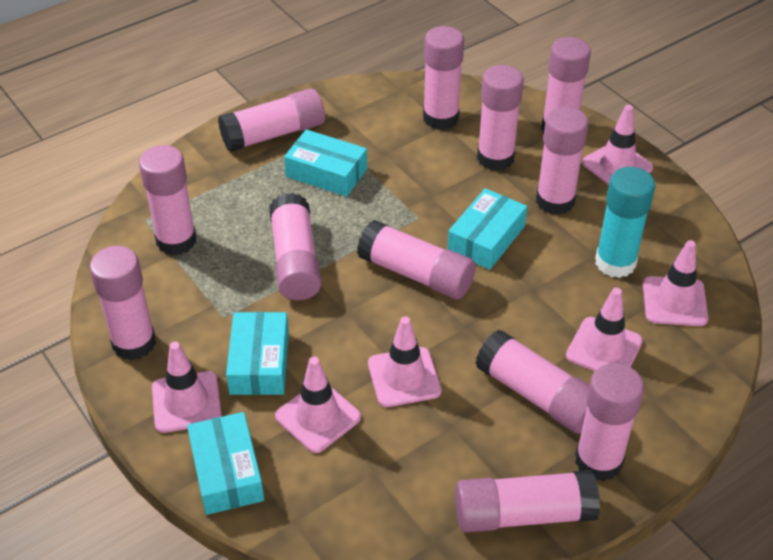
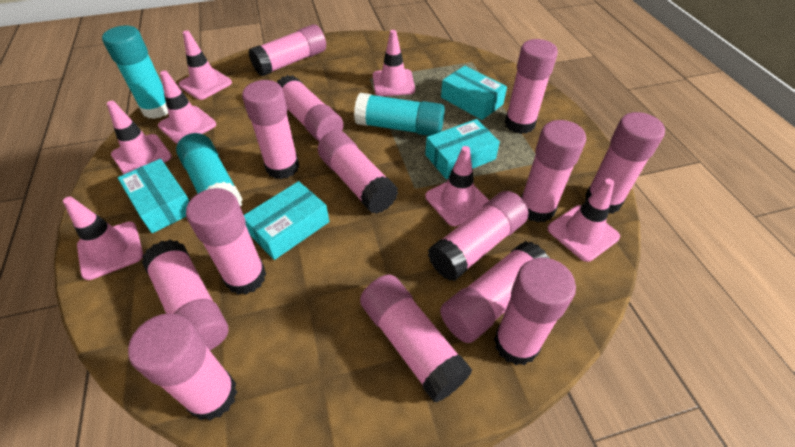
pink glue stick: 12 -> 14
pink traffic cone: 6 -> 7
turquoise glue stick: 1 -> 3

